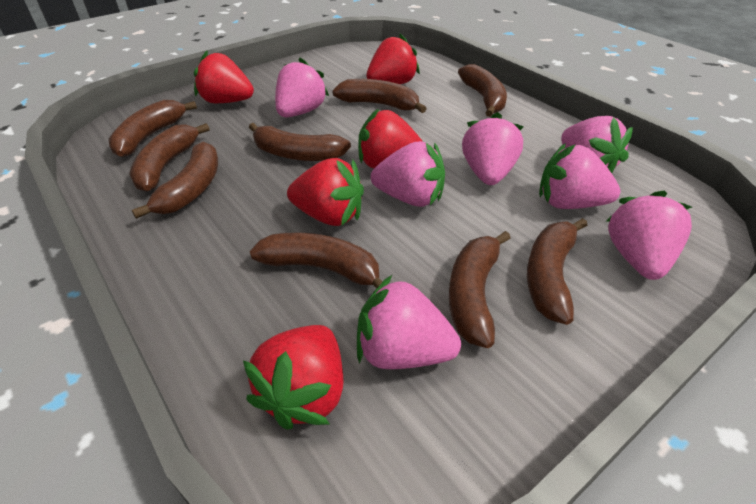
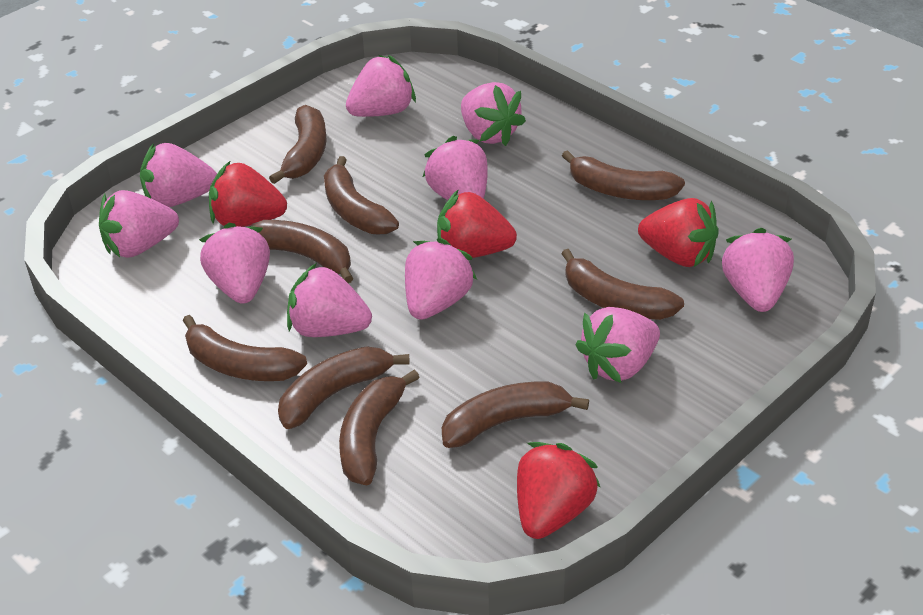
pink strawberry: 7 -> 10
red strawberry: 5 -> 4

